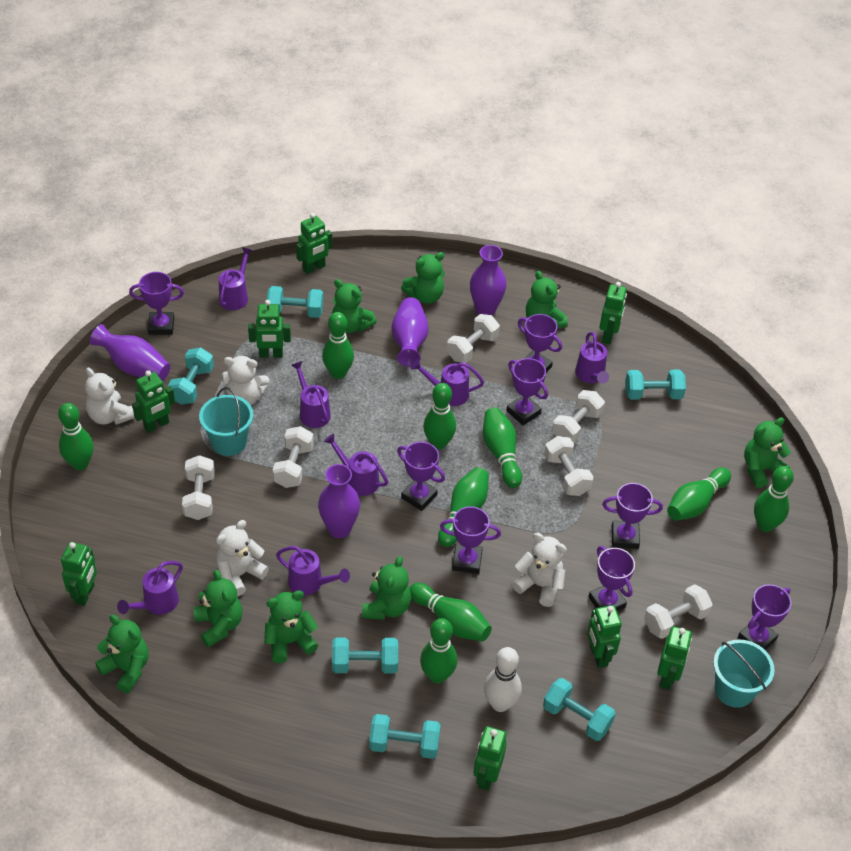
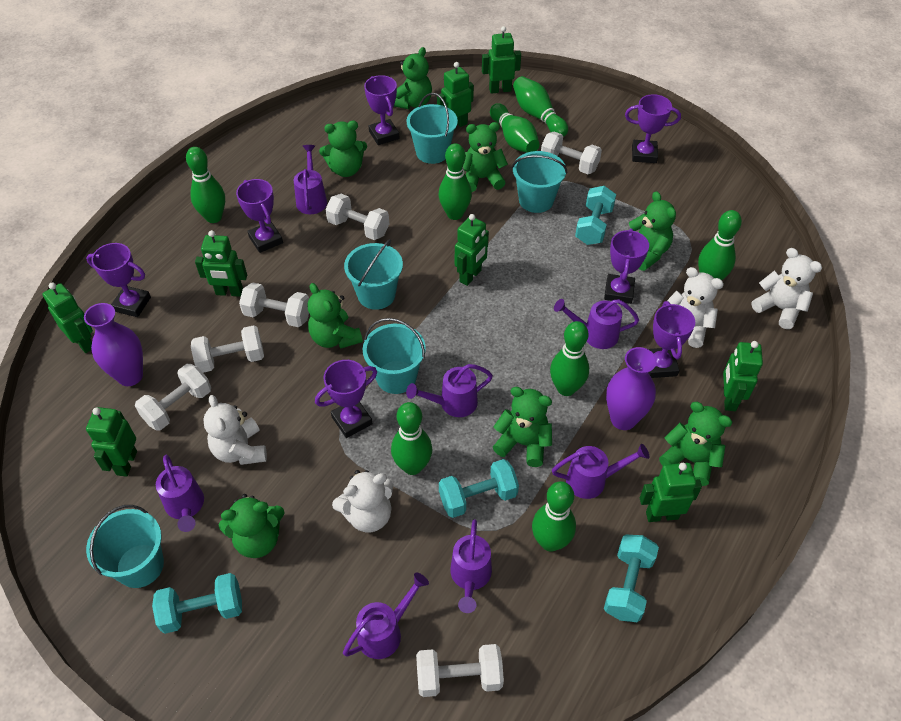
green bowling pin: 9 -> 8
purple trophy: 8 -> 7
purple vase: 4 -> 2
turquoise bucket: 2 -> 5
turquoise dumbbell: 6 -> 4
white bowling pin: 1 -> 0

